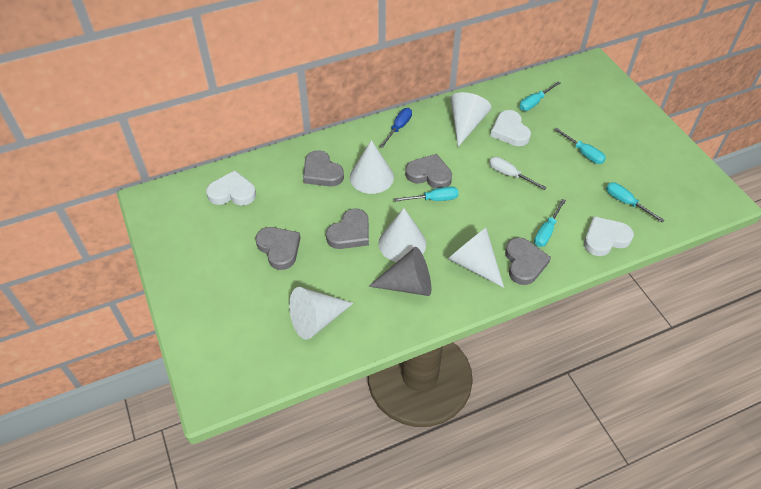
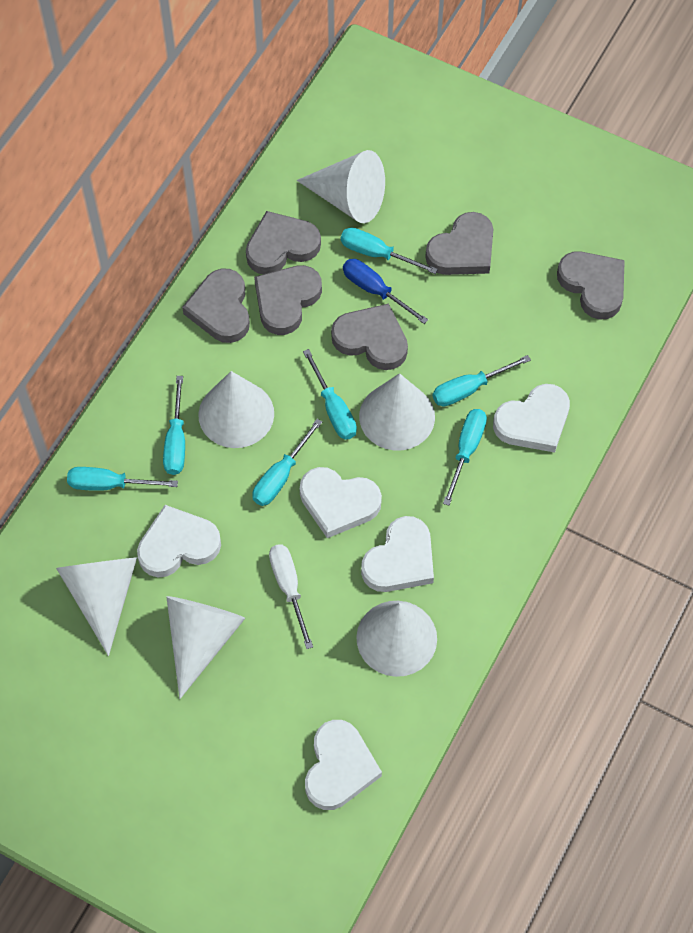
grey cone: 1 -> 0
grey heart: 5 -> 6
turquoise screwdriver: 5 -> 7
white cone: 5 -> 6
white heart: 3 -> 5

